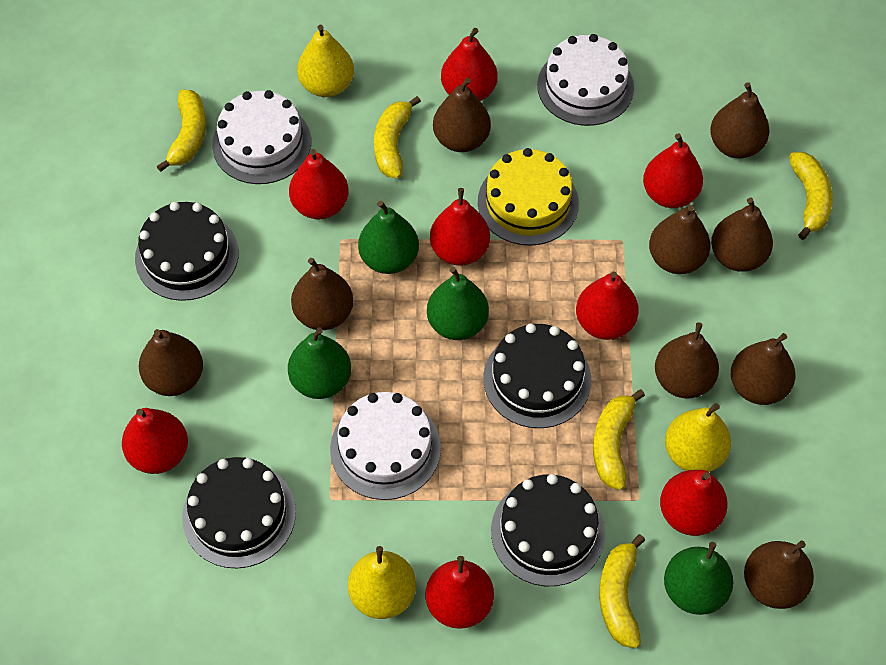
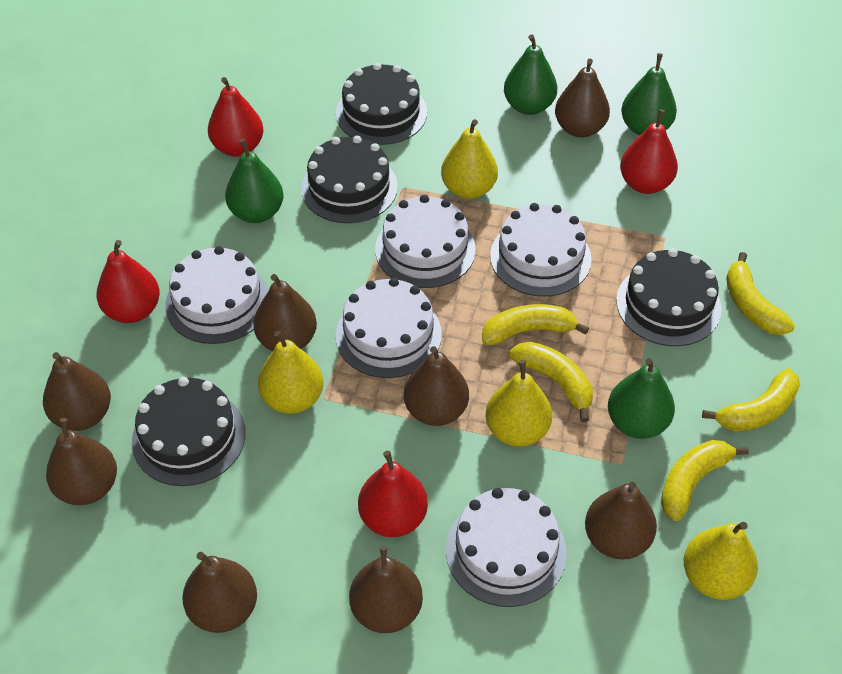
brown pear: 9 -> 8
red pear: 8 -> 4
white cake: 3 -> 5
yellow cake: 1 -> 0
yellow pear: 3 -> 4

